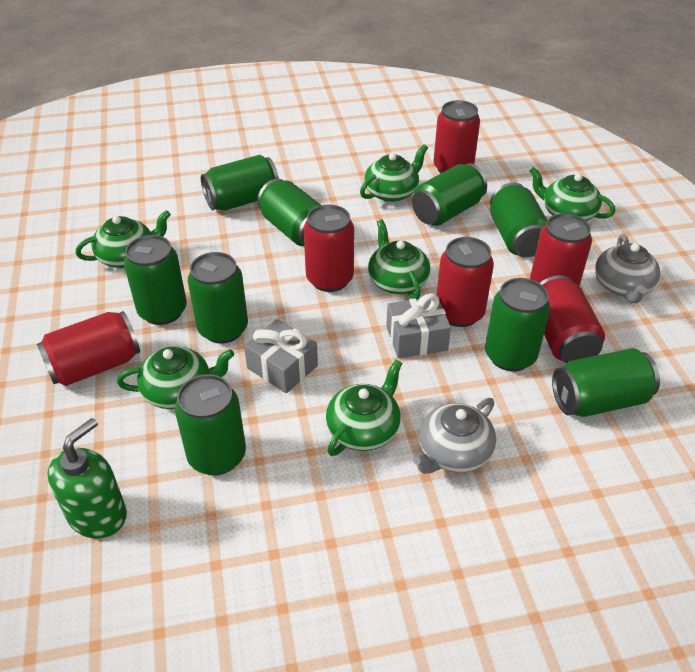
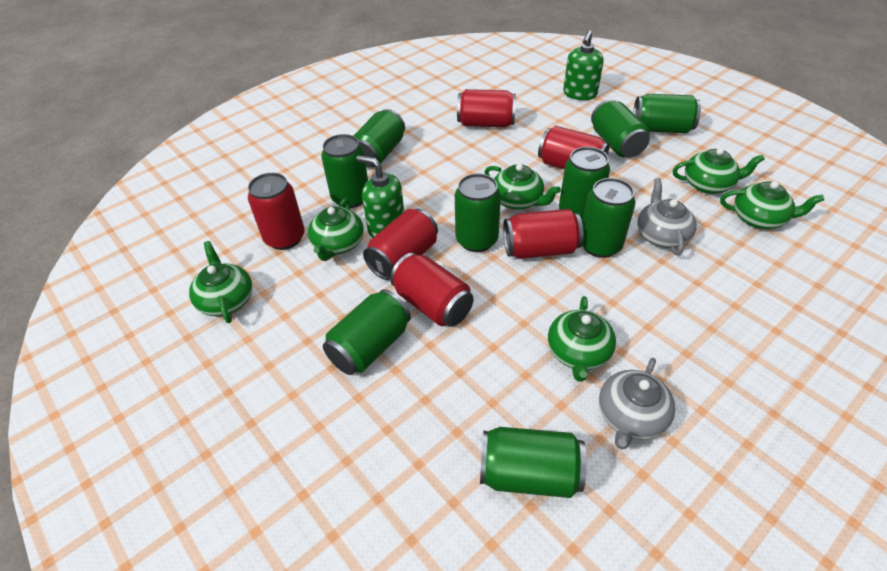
green soap dispenser: 1 -> 2
grey gift: 2 -> 0

